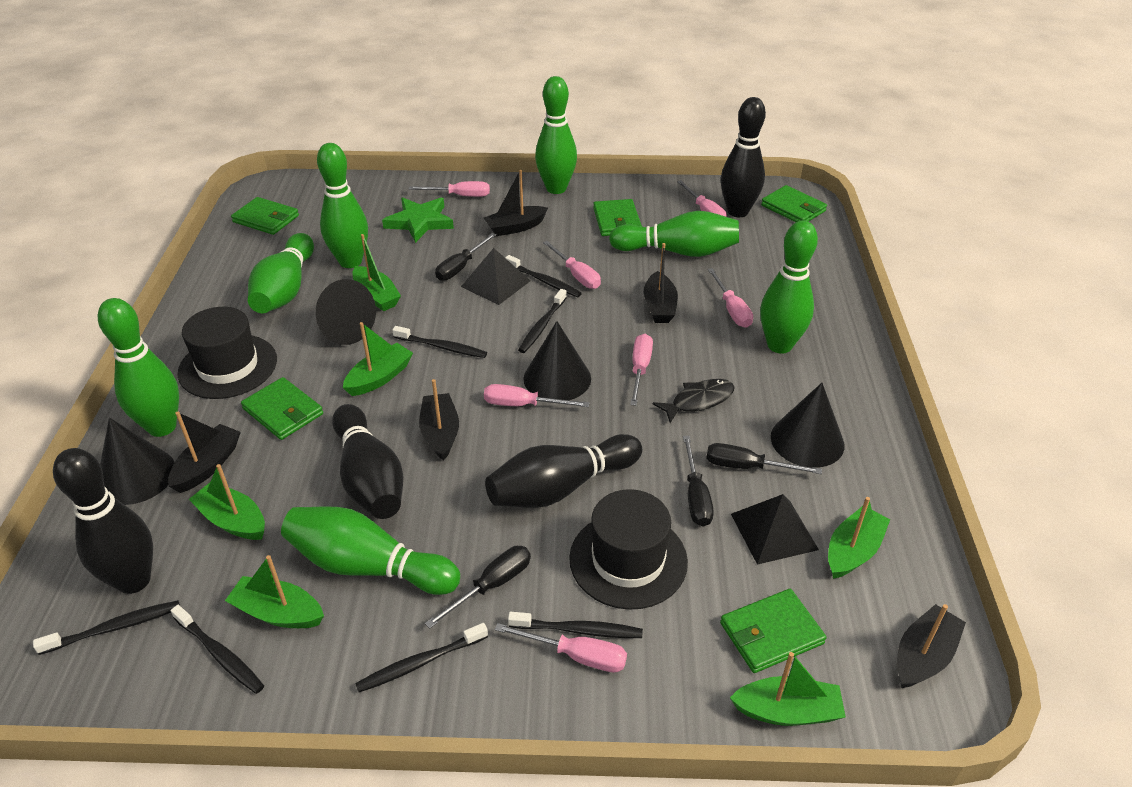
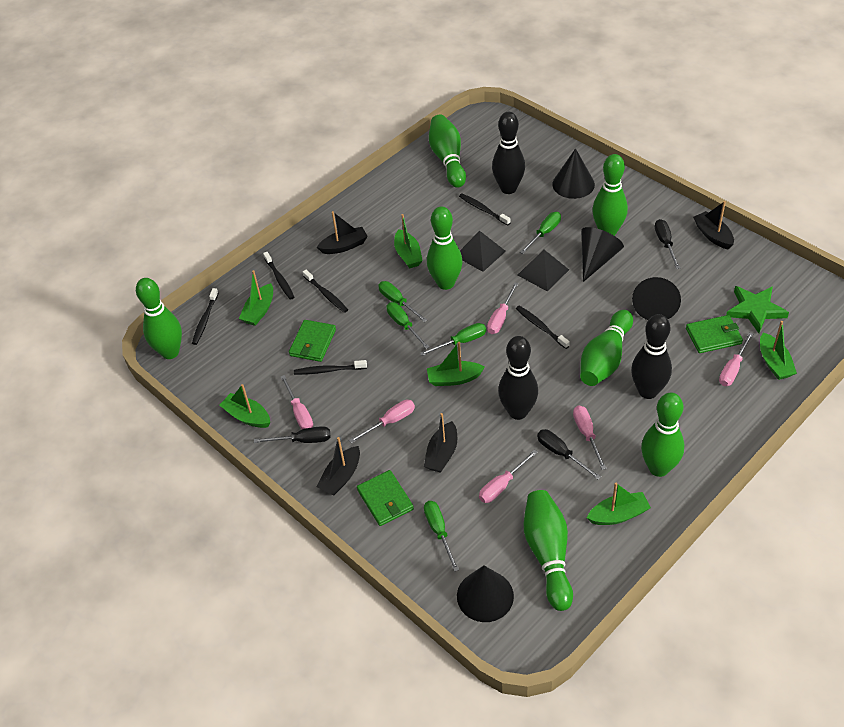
black boat: 5 -> 4
black bowling pin: 4 -> 3
black fish: 1 -> 0
black hat: 2 -> 0
black screwdriver: 4 -> 3
black toothbrush: 7 -> 6
green screwdriver: 0 -> 5
green wallet: 5 -> 3
pink screwdriver: 7 -> 6

